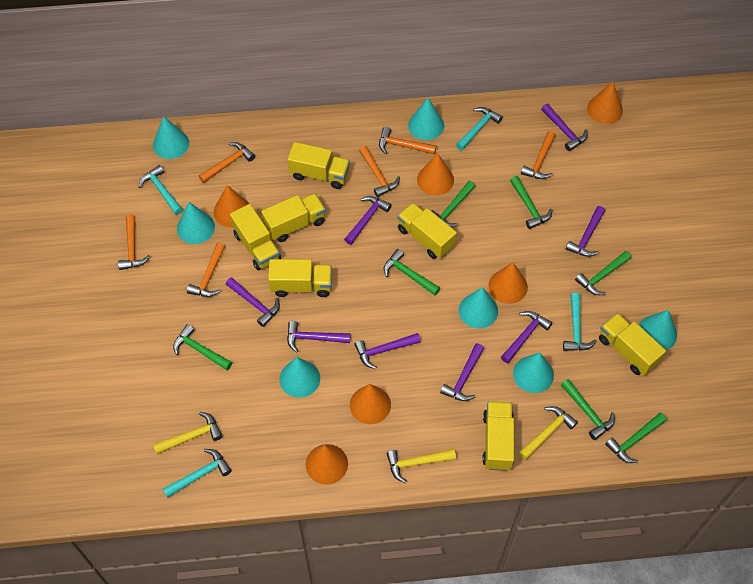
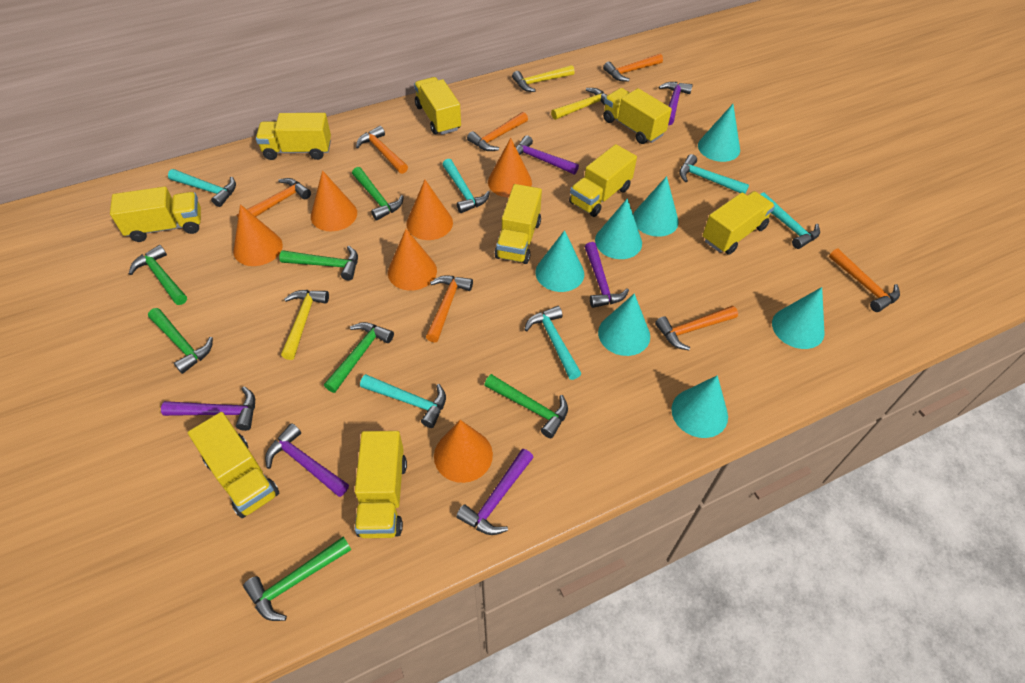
orange hammer: 6 -> 7
purple hammer: 8 -> 6
turquoise hammer: 4 -> 6
yellow truck: 7 -> 9

